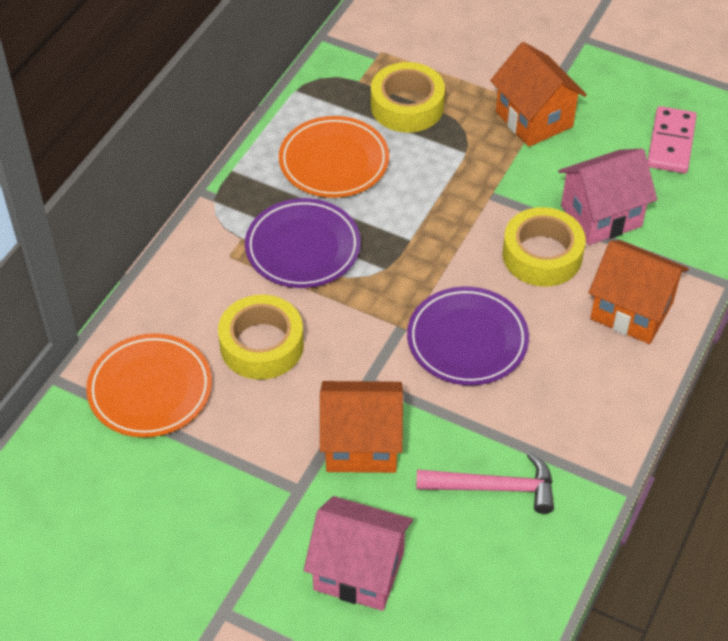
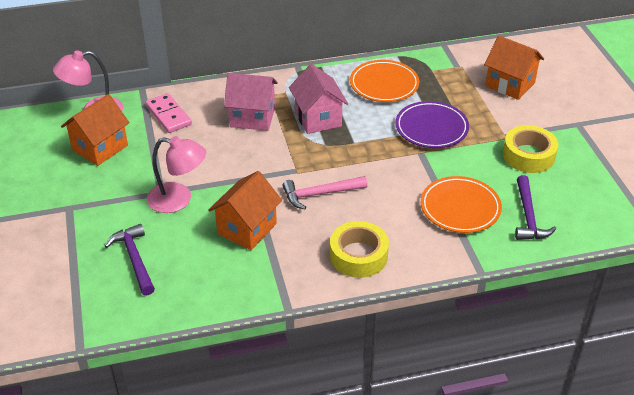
pink lamp: 0 -> 2
purple hammer: 0 -> 2
purple plate: 2 -> 1
yellow tape: 3 -> 2

